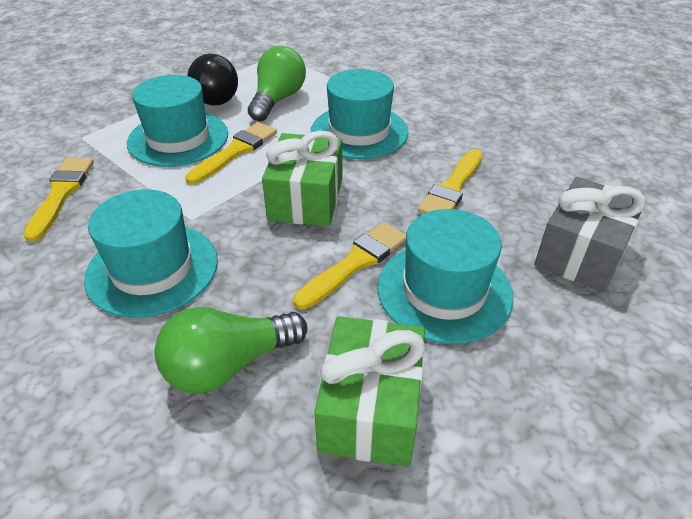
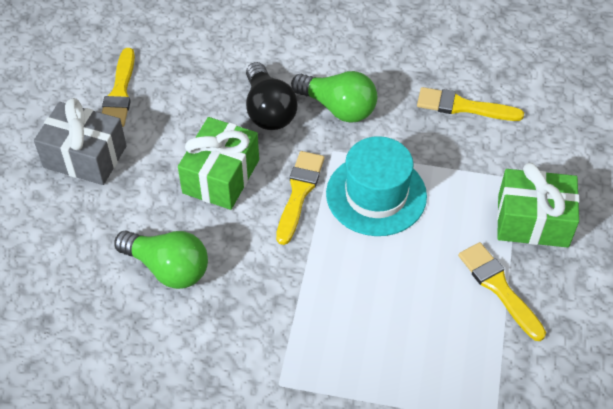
turquoise hat: 4 -> 1

